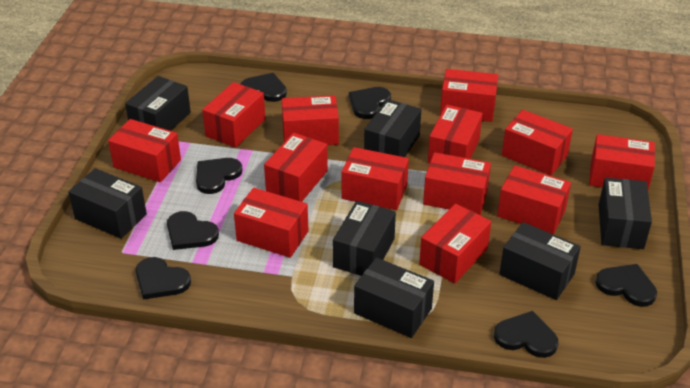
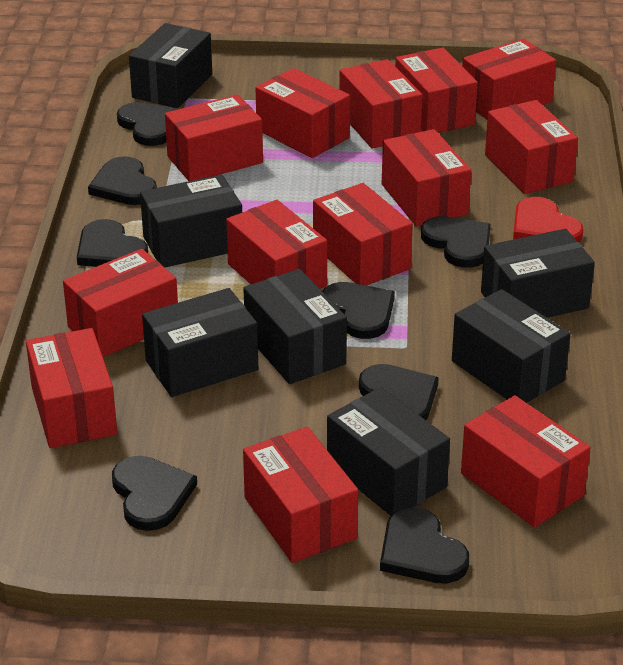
black heart: 7 -> 8
red heart: 0 -> 1

